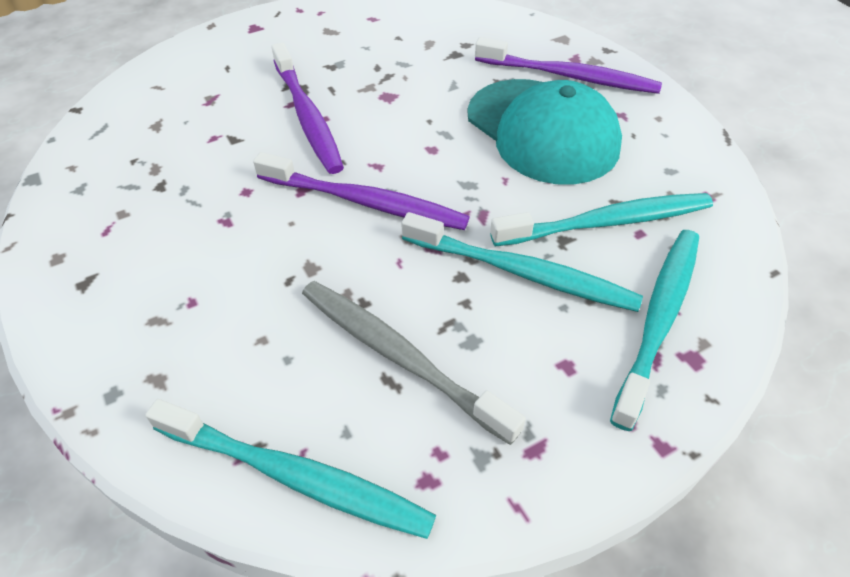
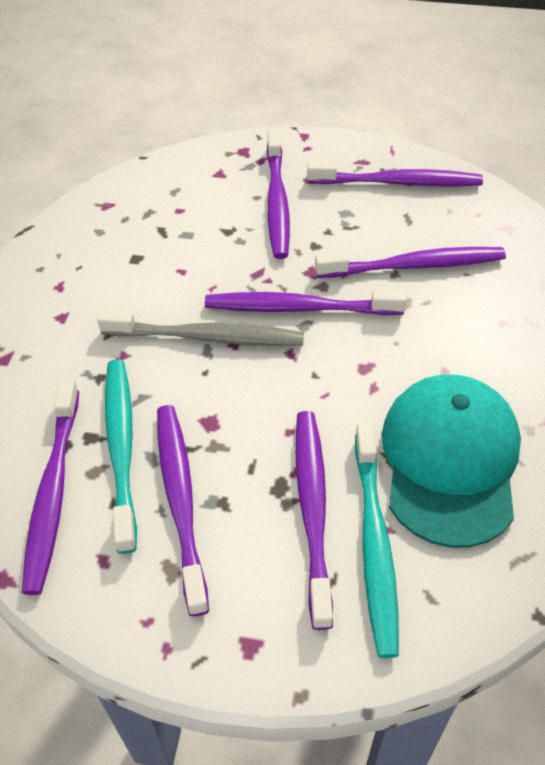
purple toothbrush: 3 -> 7
turquoise toothbrush: 4 -> 2

